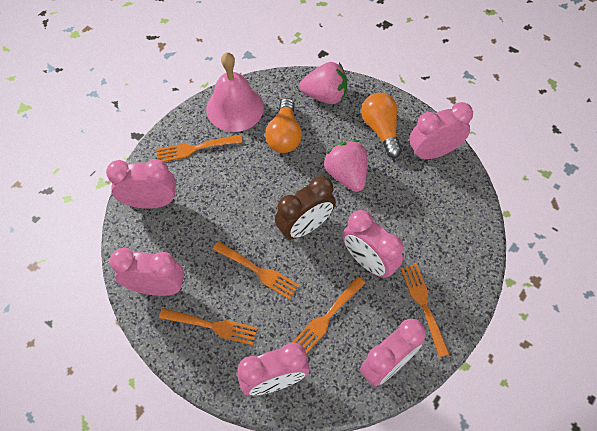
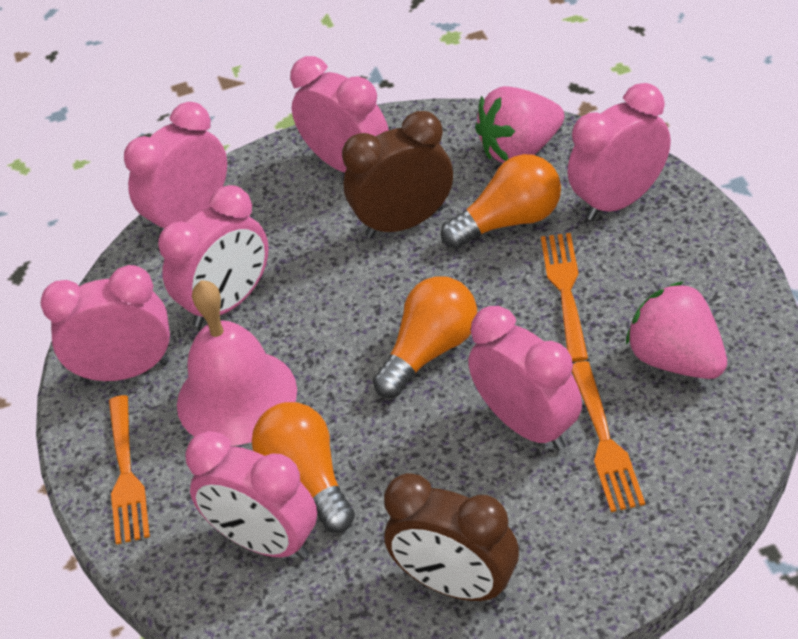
brown clock: 1 -> 2
orange fork: 5 -> 3
orange light bulb: 2 -> 3
pink clock: 6 -> 7

